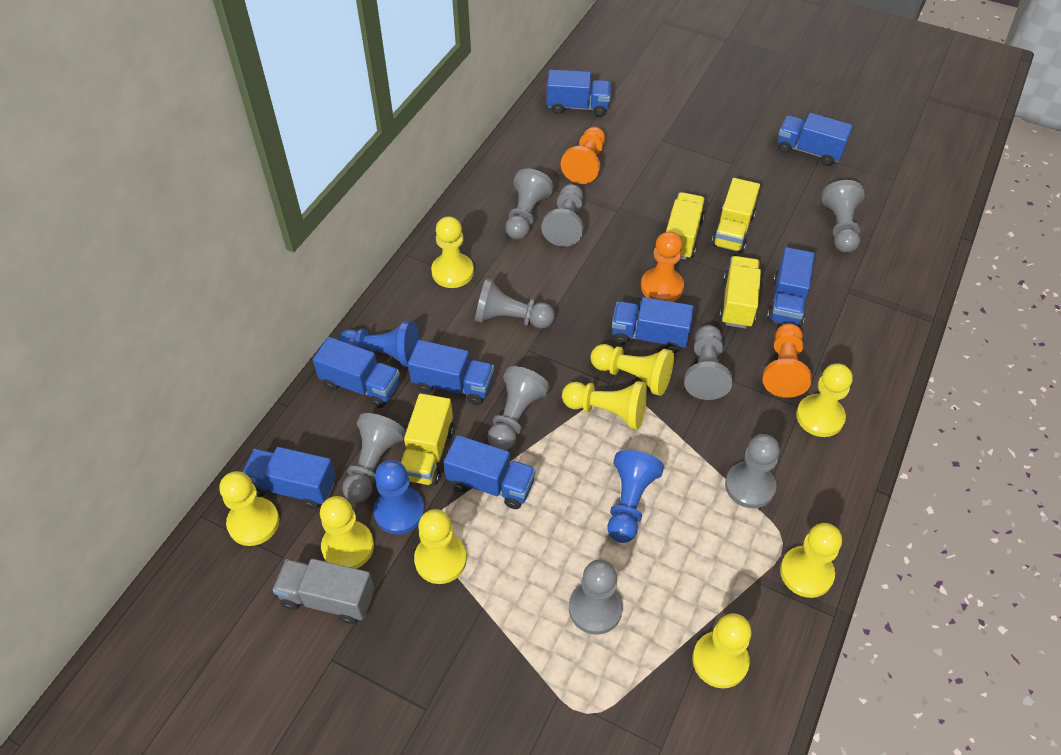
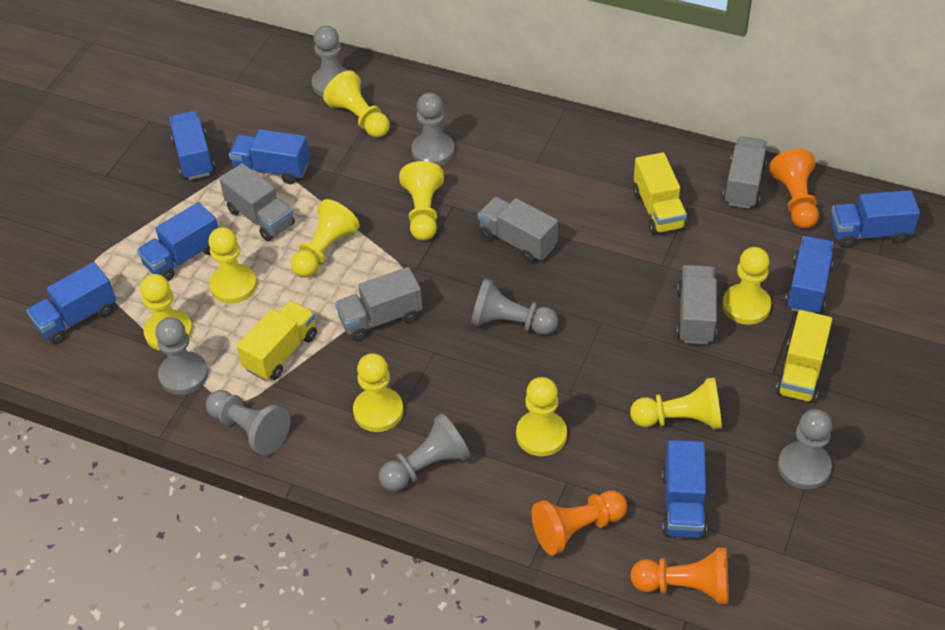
blue pawn: 3 -> 0
blue truck: 8 -> 7
grey pawn: 9 -> 7
grey truck: 1 -> 5
yellow truck: 4 -> 3

